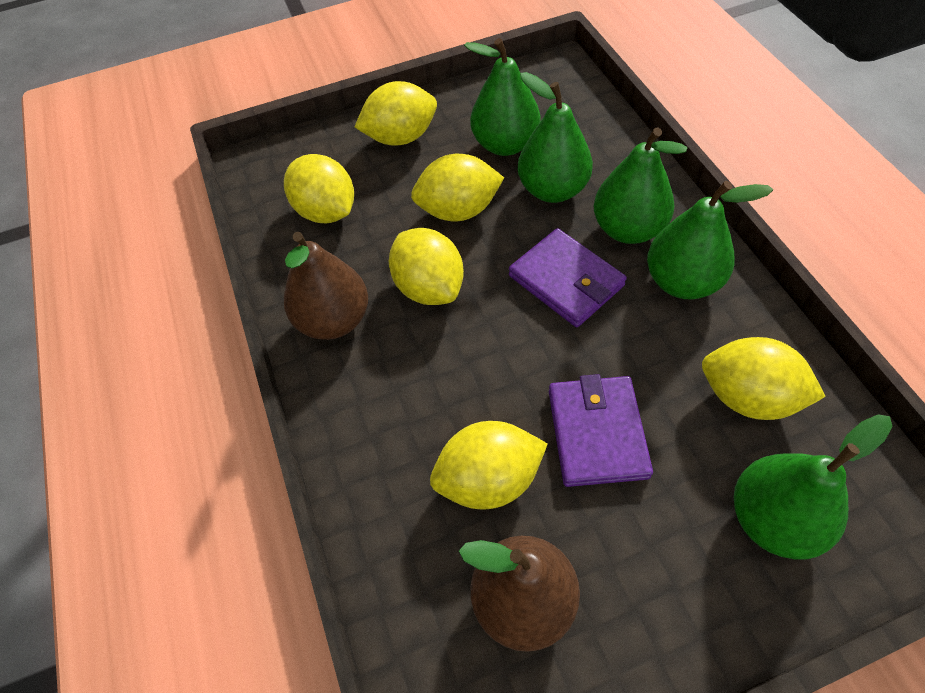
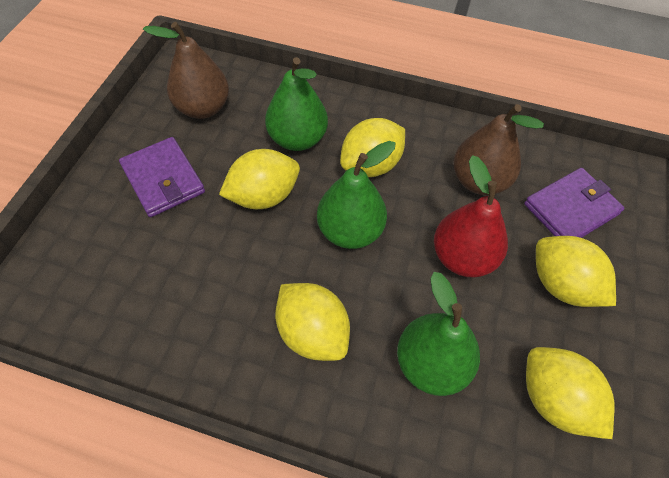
green pear: 5 -> 3
red pear: 0 -> 1
yellow lemon: 6 -> 5

